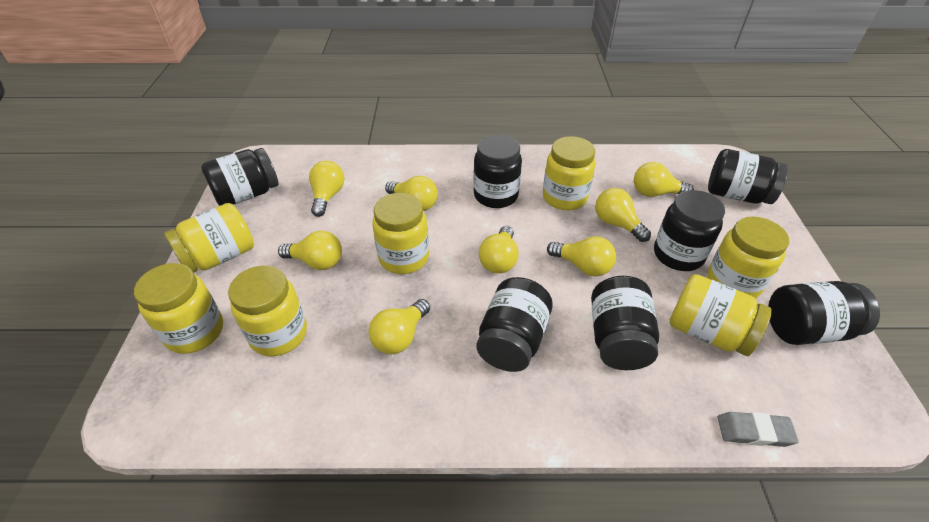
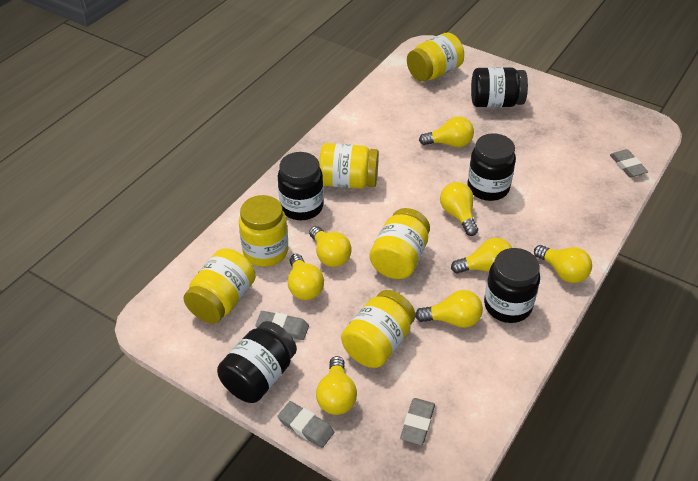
black jar: 7 -> 5
grey eraser: 1 -> 4
yellow jar: 7 -> 6

